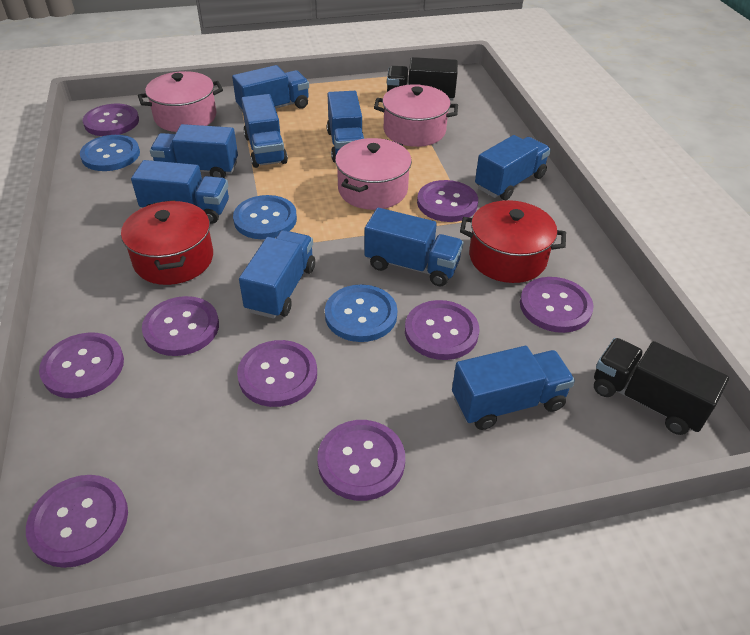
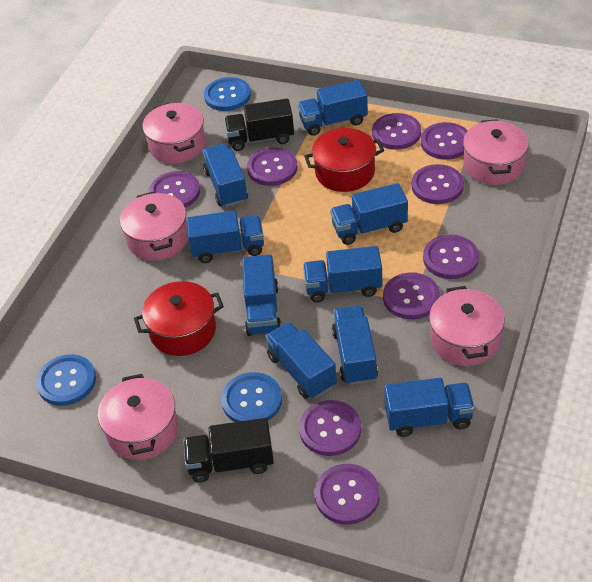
pink pot: 3 -> 5

